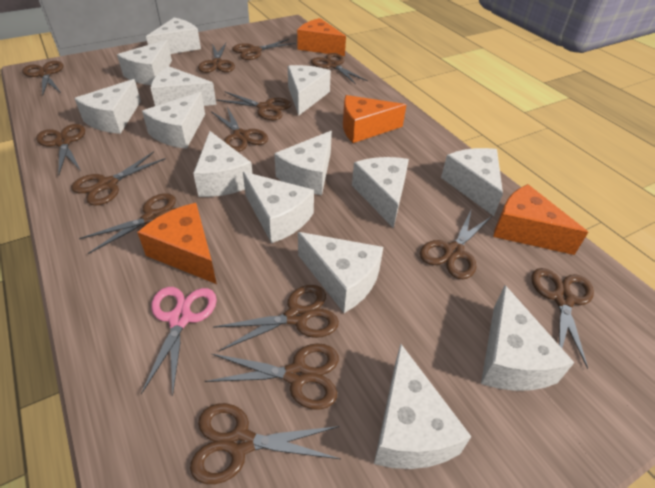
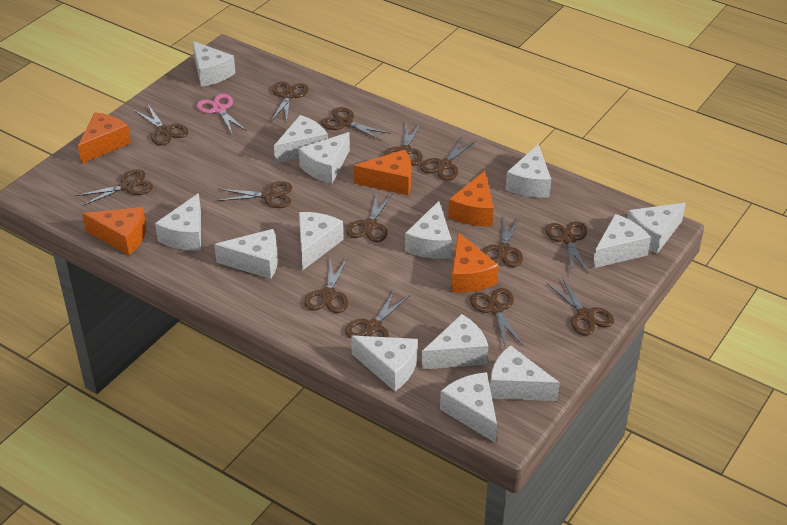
orange cheese: 4 -> 5

